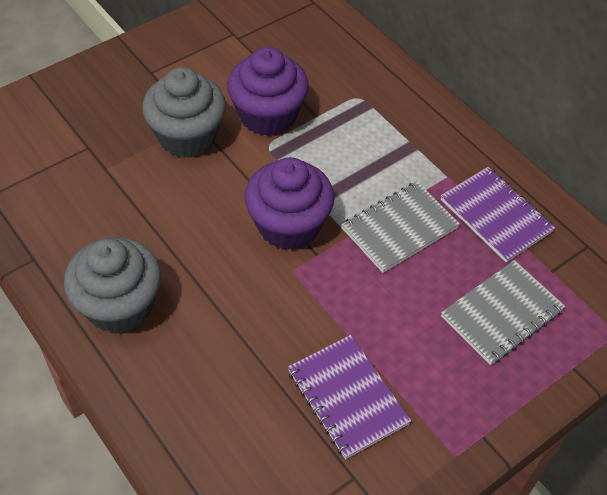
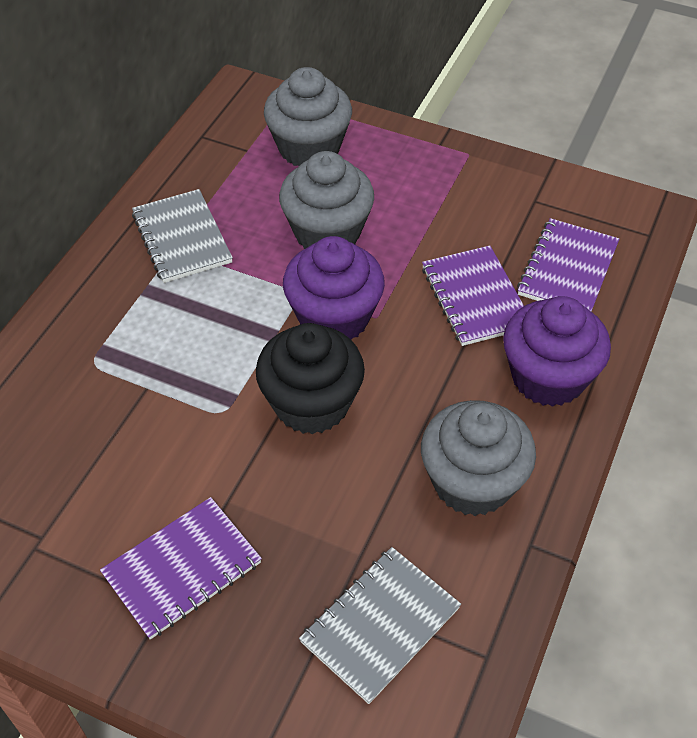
black cupcake: 0 -> 1
grey cupcake: 2 -> 3
purple notebook: 2 -> 3

